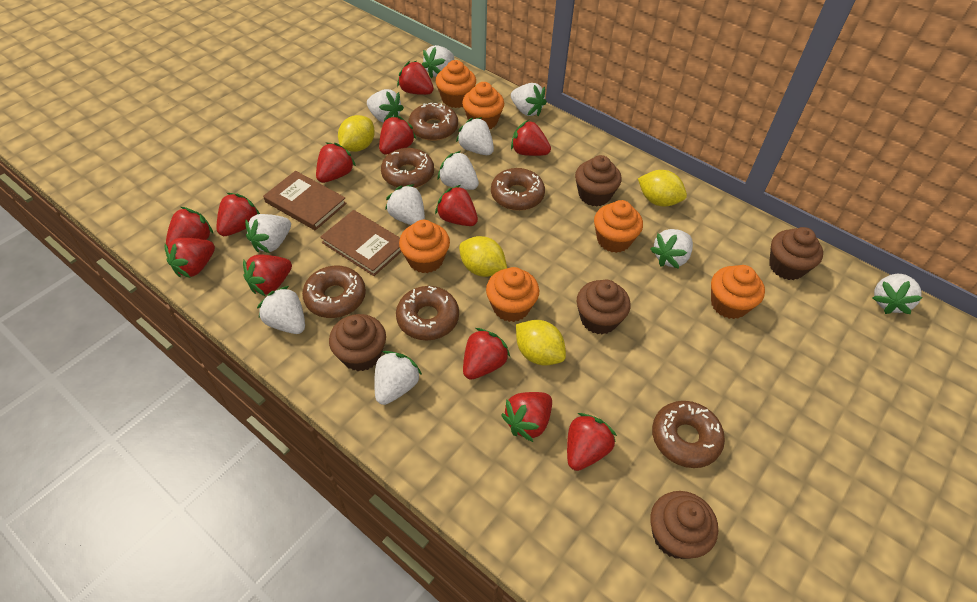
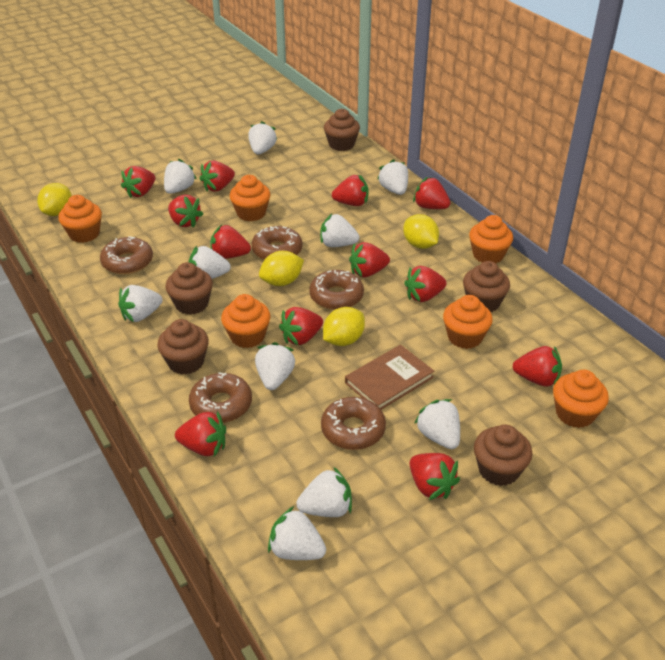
brown book: 2 -> 1
brown donut: 6 -> 5
white strawberry: 11 -> 10

